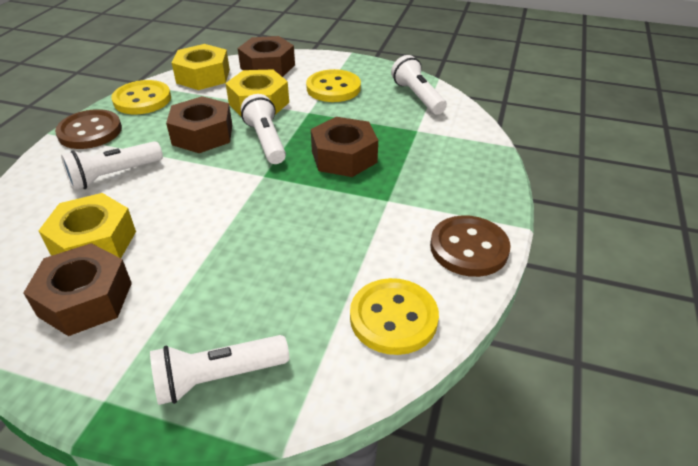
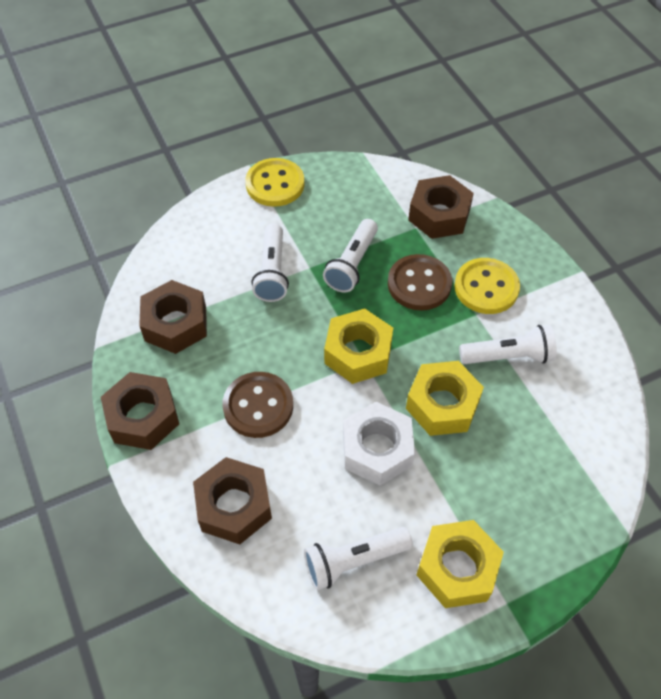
white nut: 0 -> 1
yellow button: 3 -> 2

